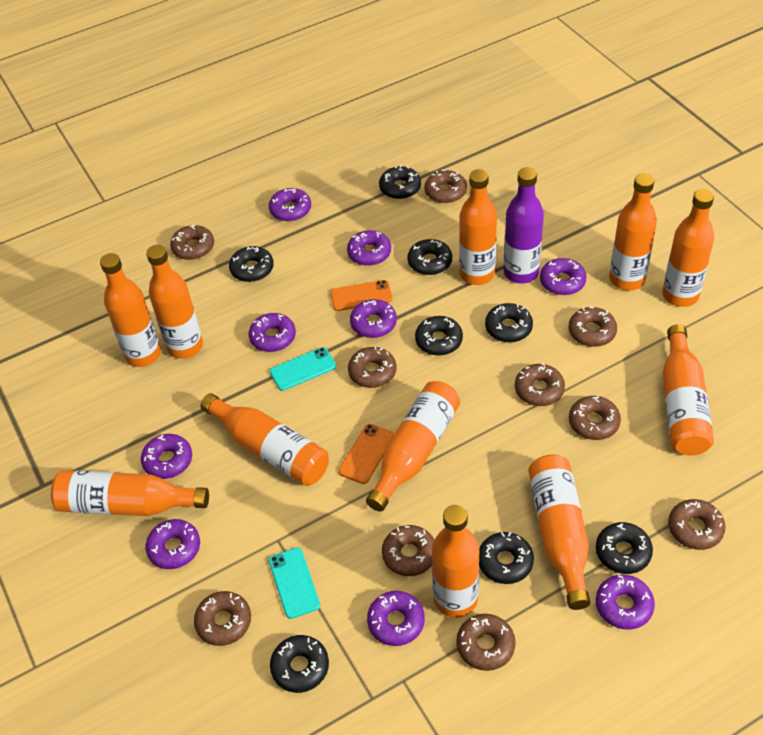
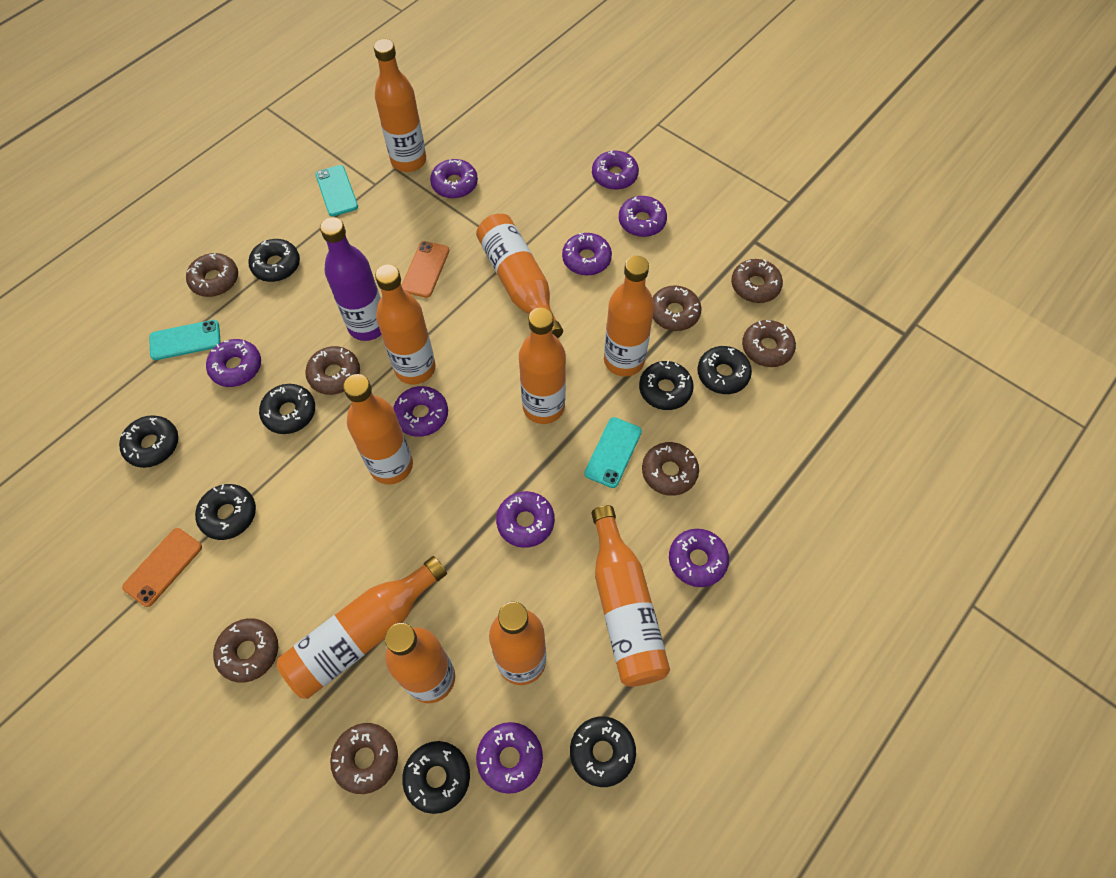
brown donut: 10 -> 8
orange bottle: 11 -> 10
turquoise phone: 2 -> 3

